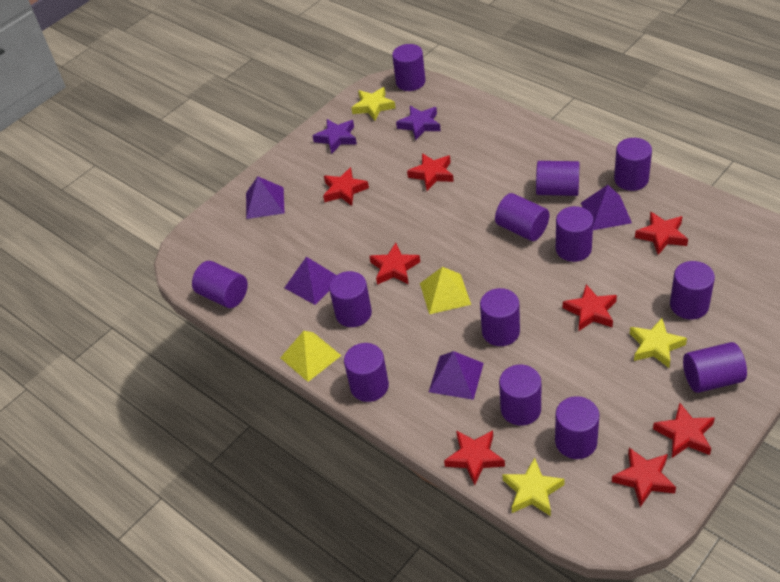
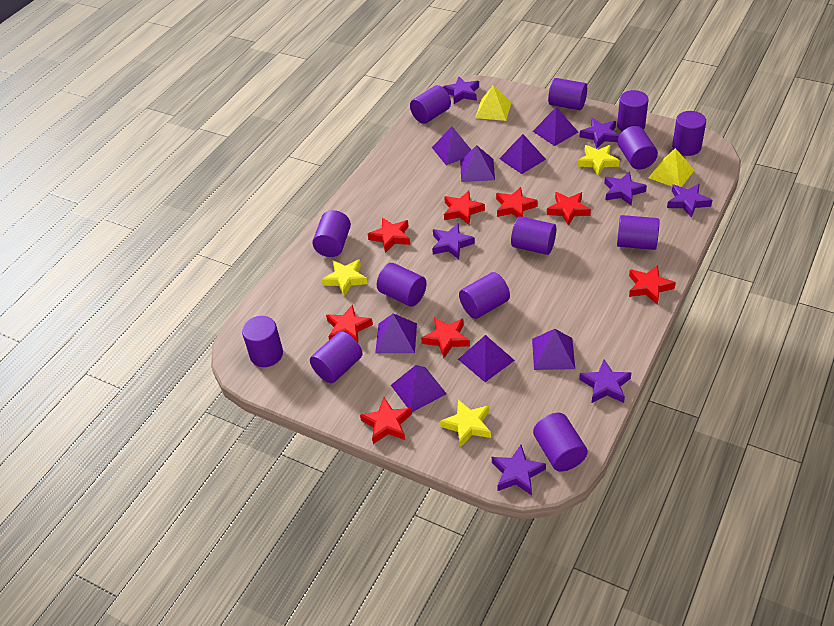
purple pyramid: 4 -> 8
purple star: 2 -> 7

